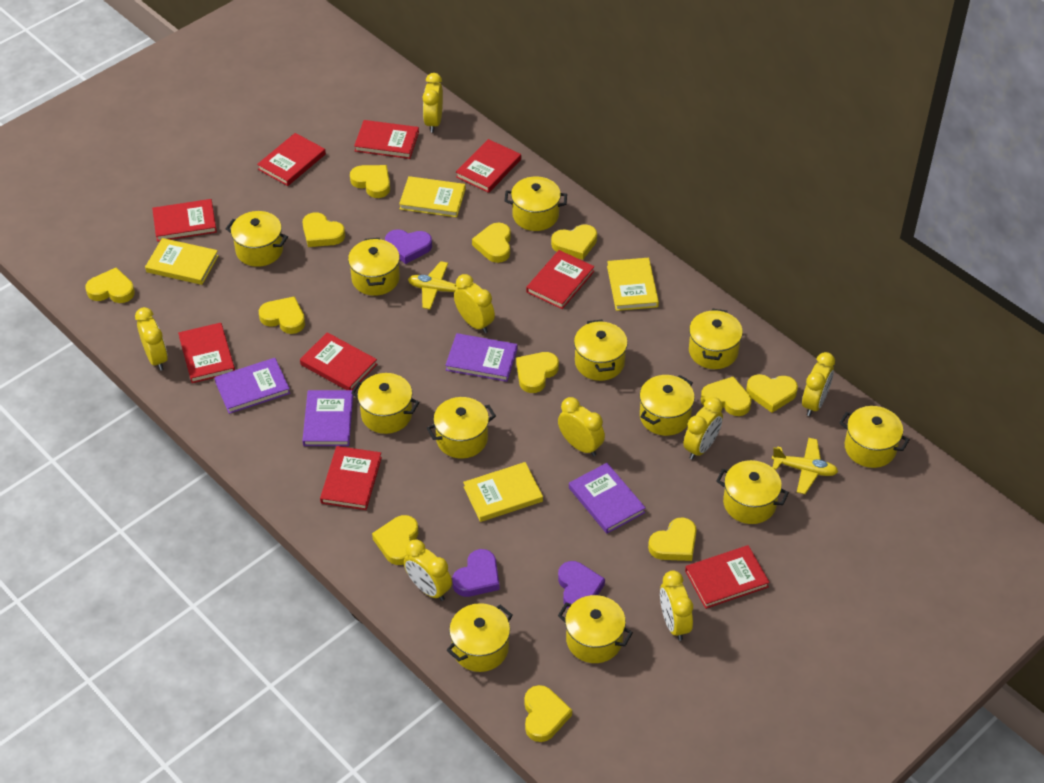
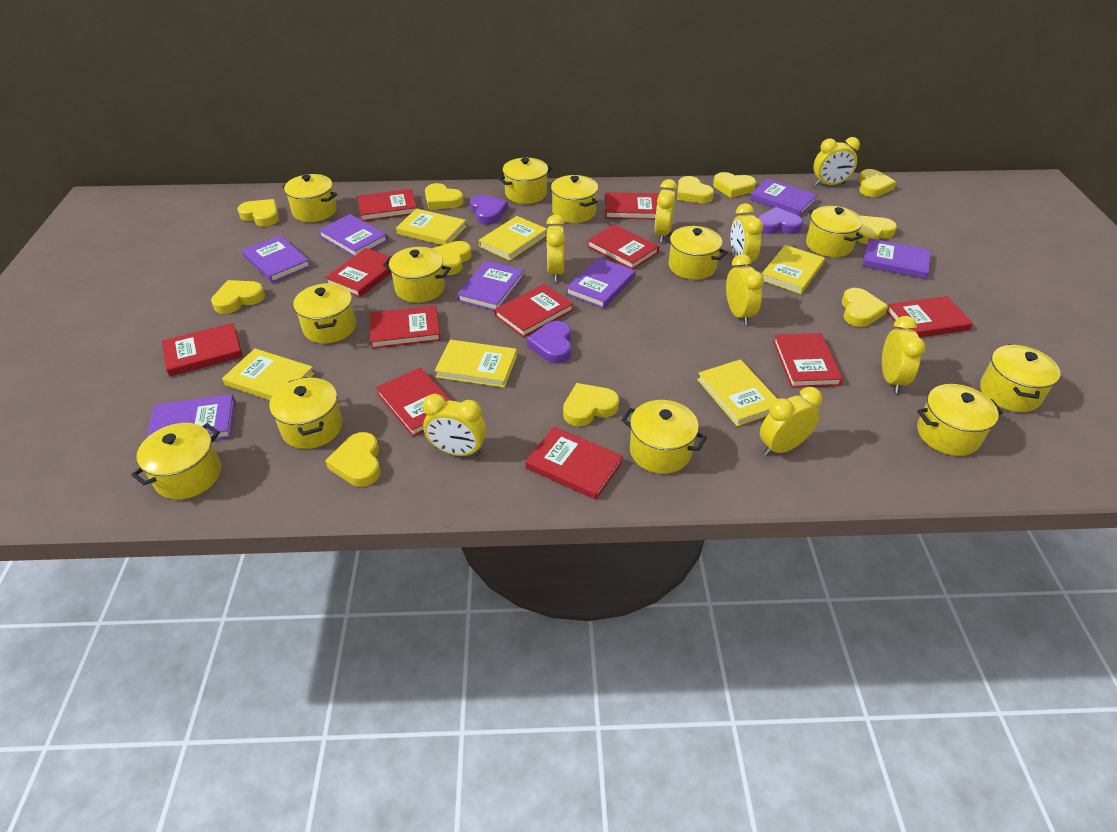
purple book: 4 -> 7
red book: 9 -> 11
yellow book: 4 -> 6
yellow heart: 12 -> 11
yellow plane: 2 -> 0

